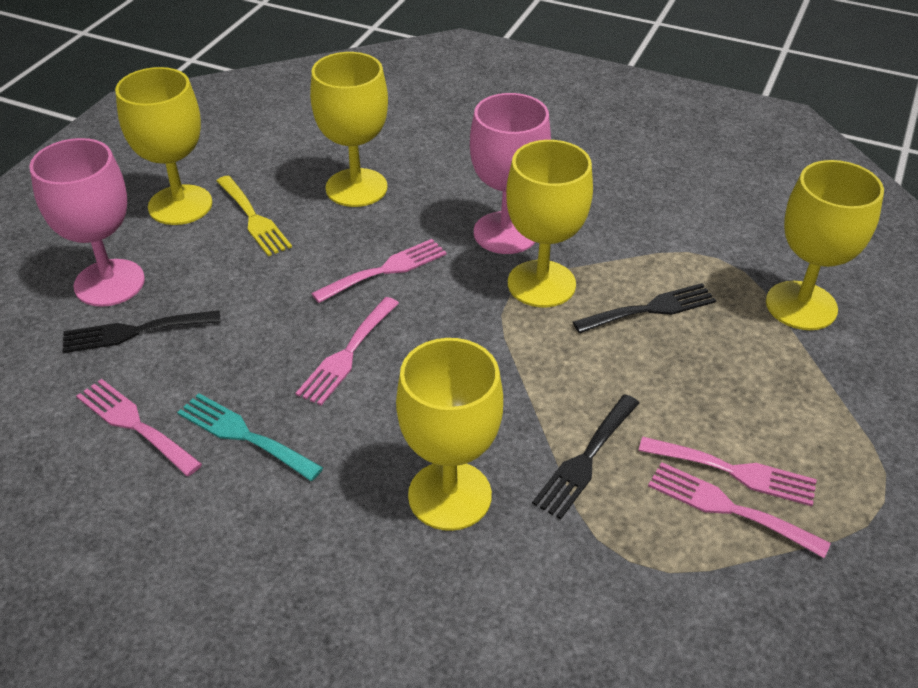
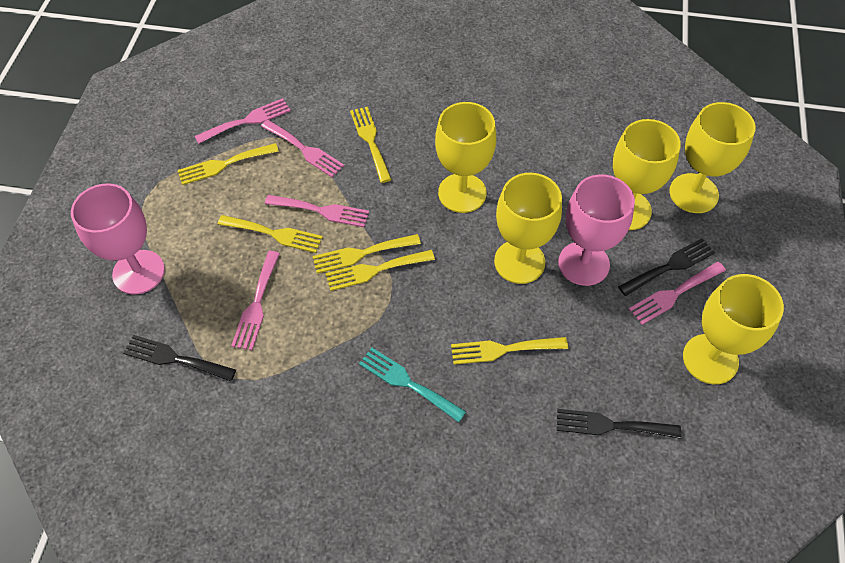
yellow fork: 1 -> 6

